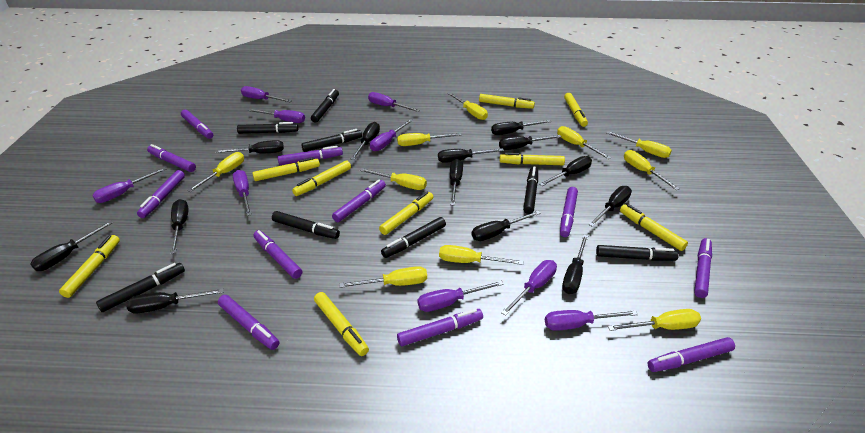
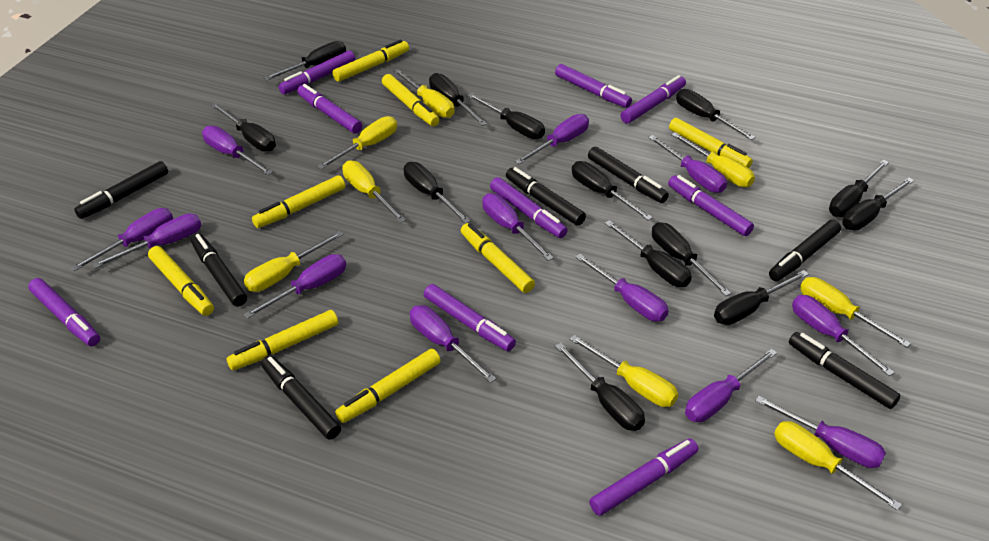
black marker: 8 -> 7
purple marker: 11 -> 9
purple screwdriver: 9 -> 12
yellow marker: 9 -> 8
yellow screwdriver: 10 -> 8

